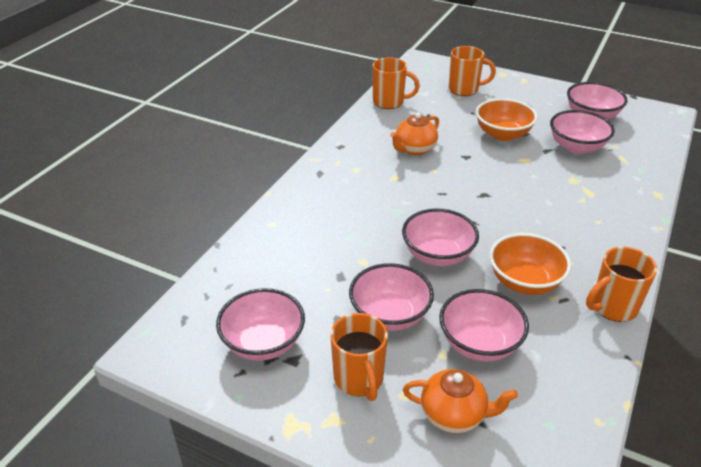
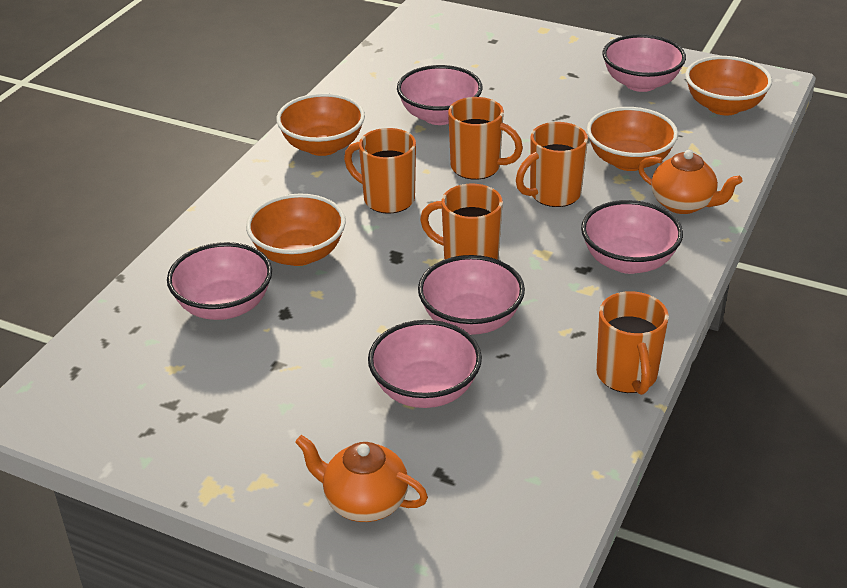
orange bowl: 2 -> 4
orange mug: 4 -> 5

